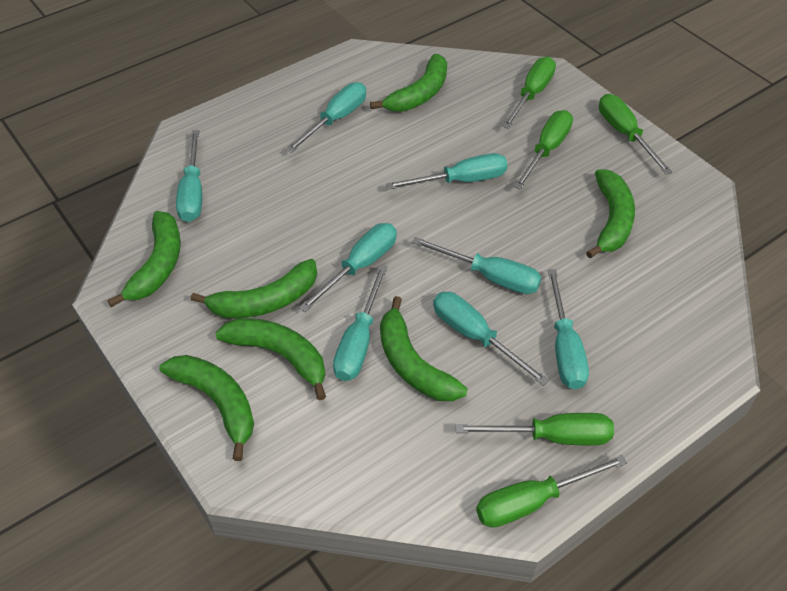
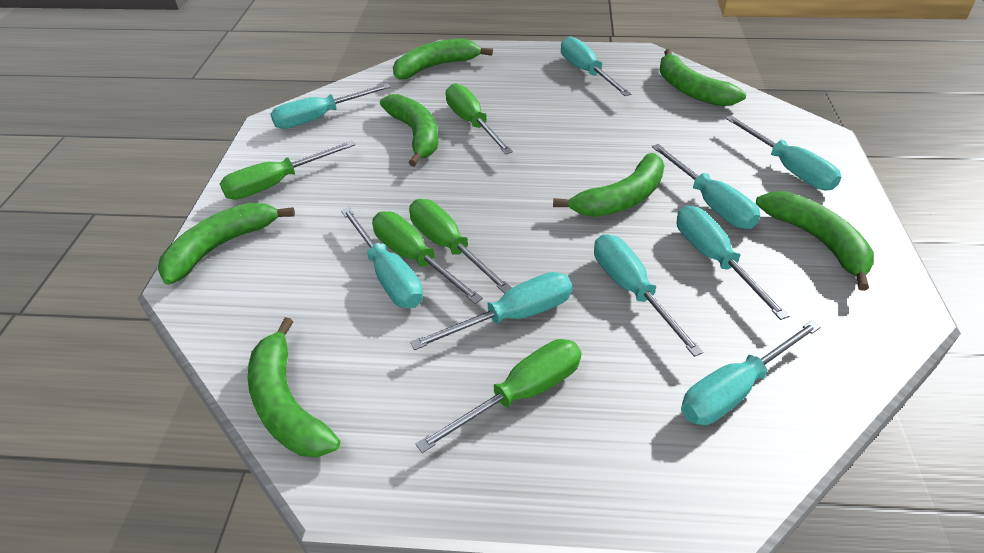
turquoise screwdriver: 8 -> 9

